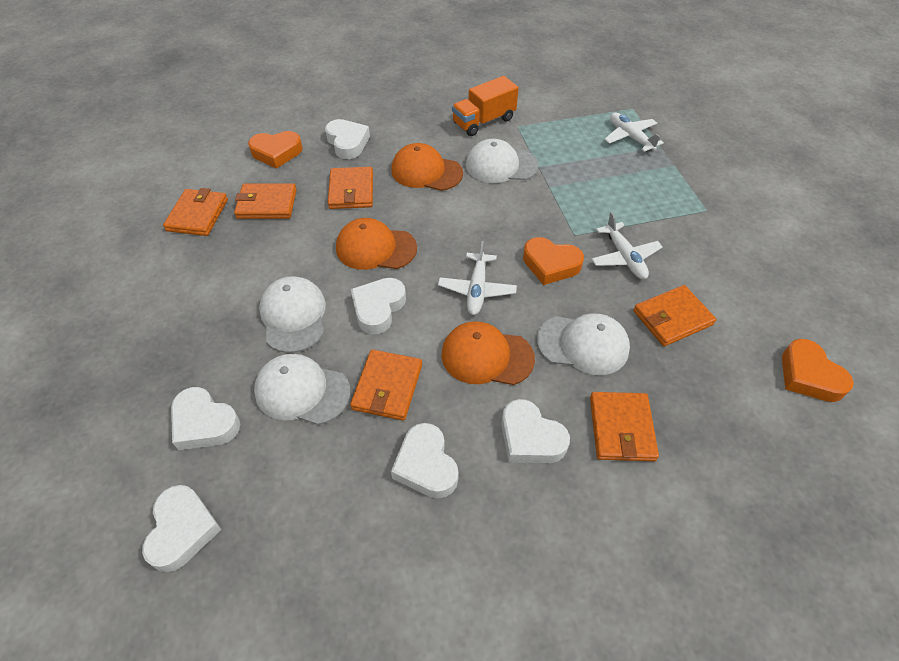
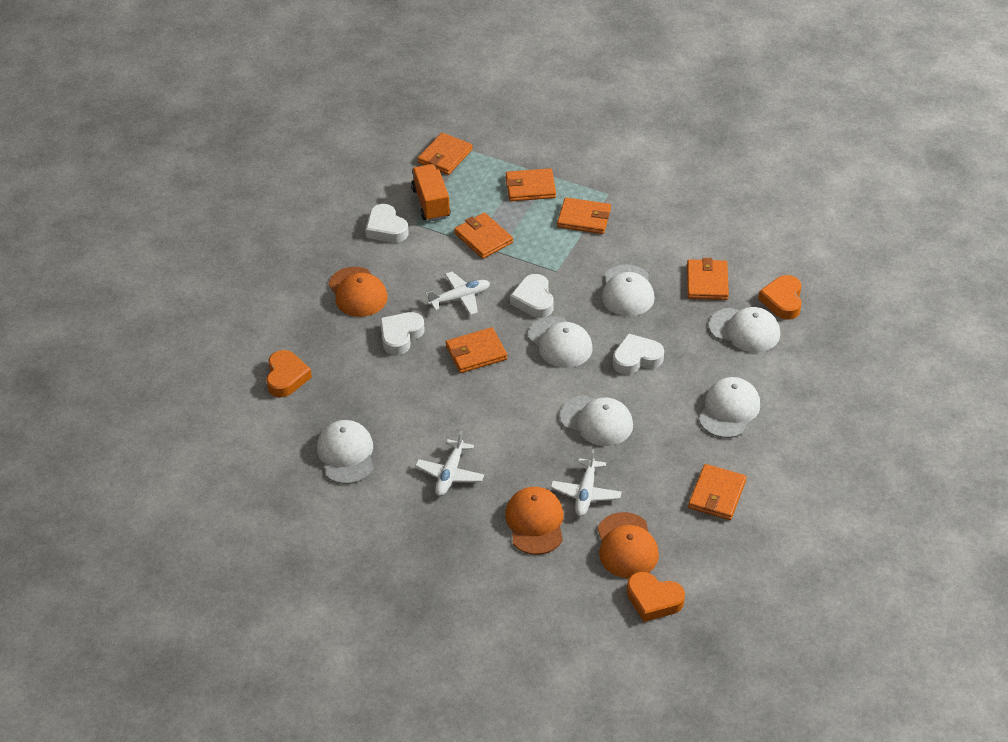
orange wallet: 6 -> 7
white cap: 4 -> 6
white heart: 6 -> 4

